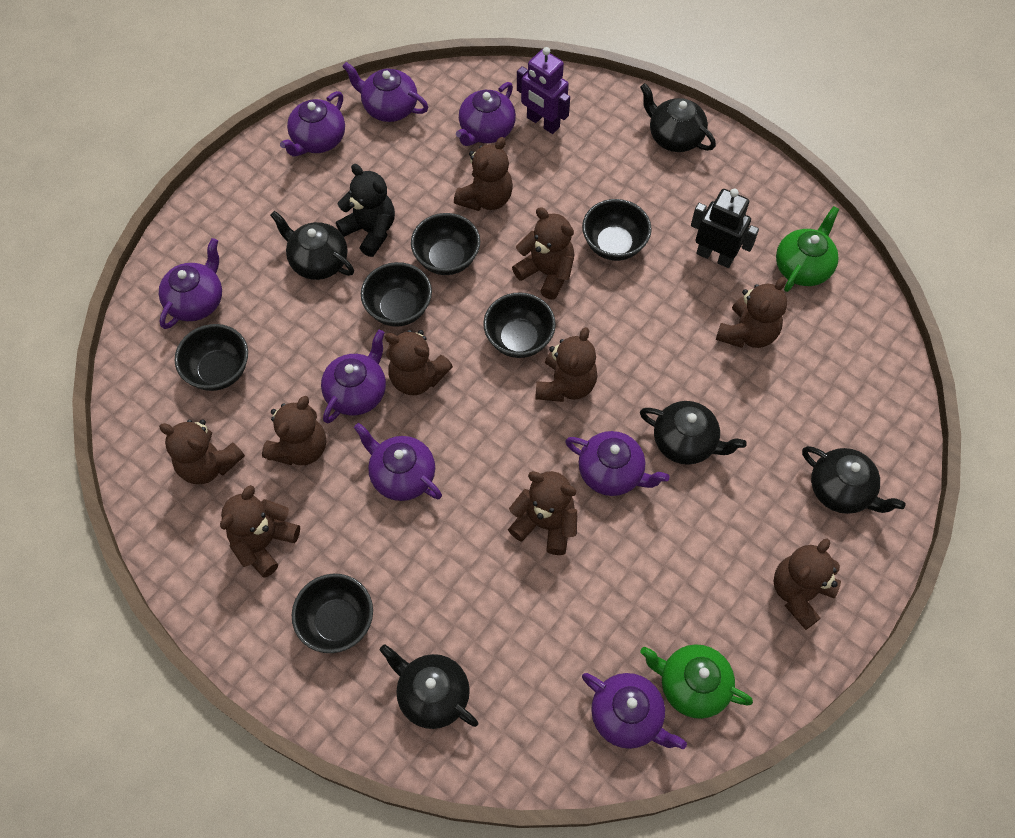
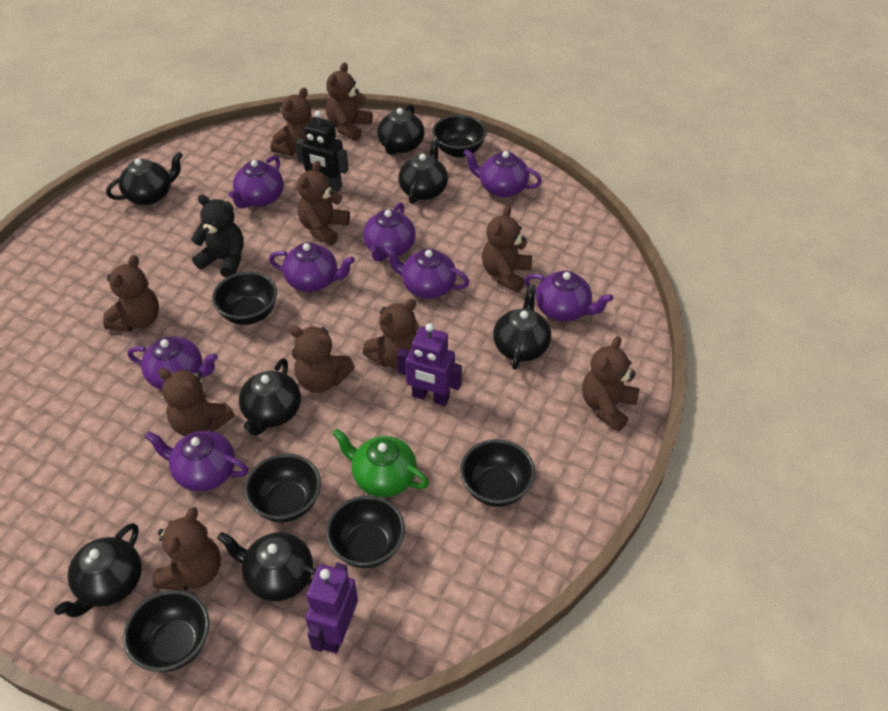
black teapot: 5 -> 7
green teapot: 2 -> 1
purple robot: 1 -> 2

